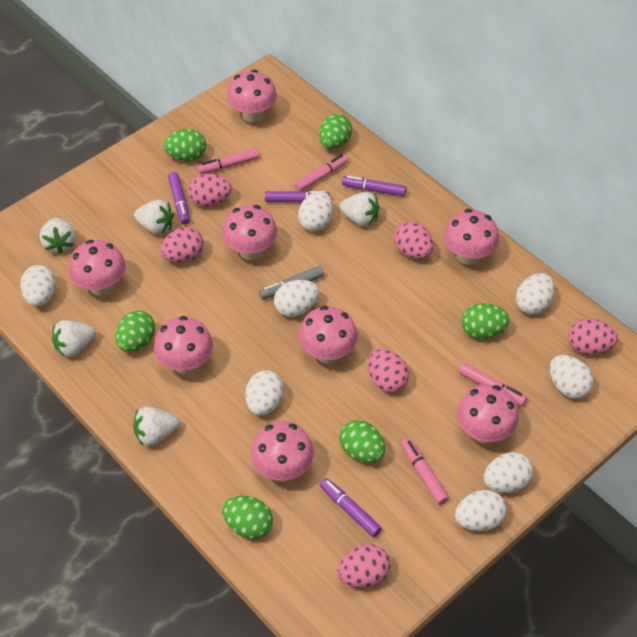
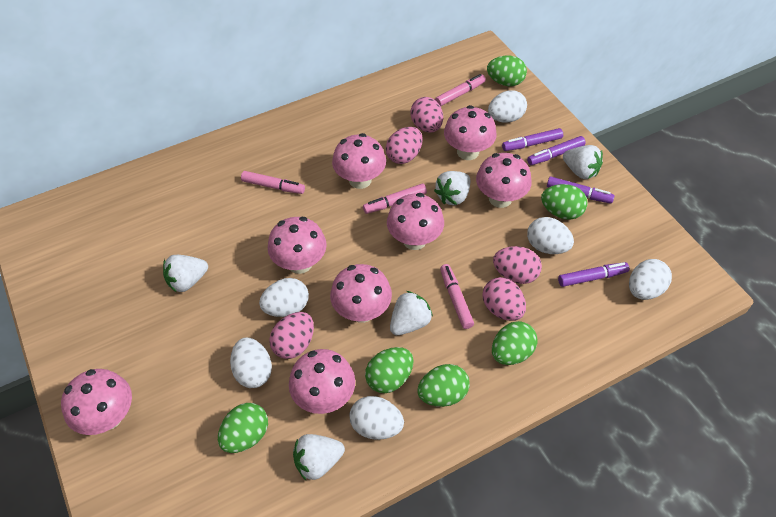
grey marker: 1 -> 0
pink egg: 6 -> 5
white egg: 8 -> 6

